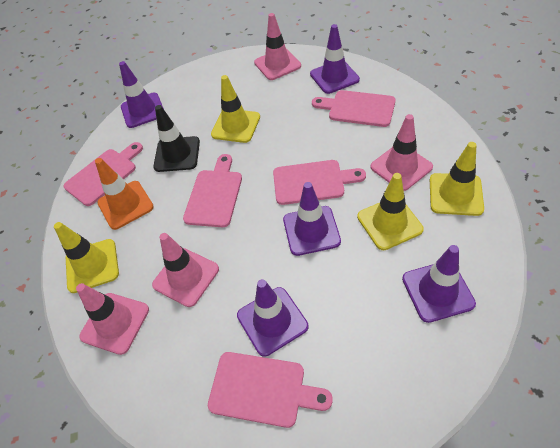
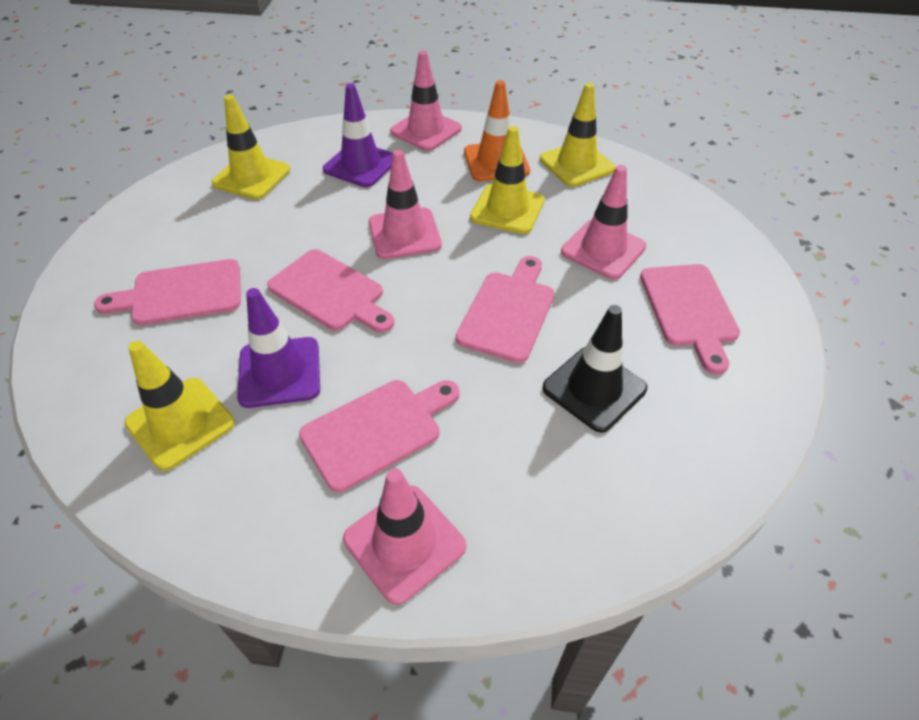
purple traffic cone: 5 -> 2

